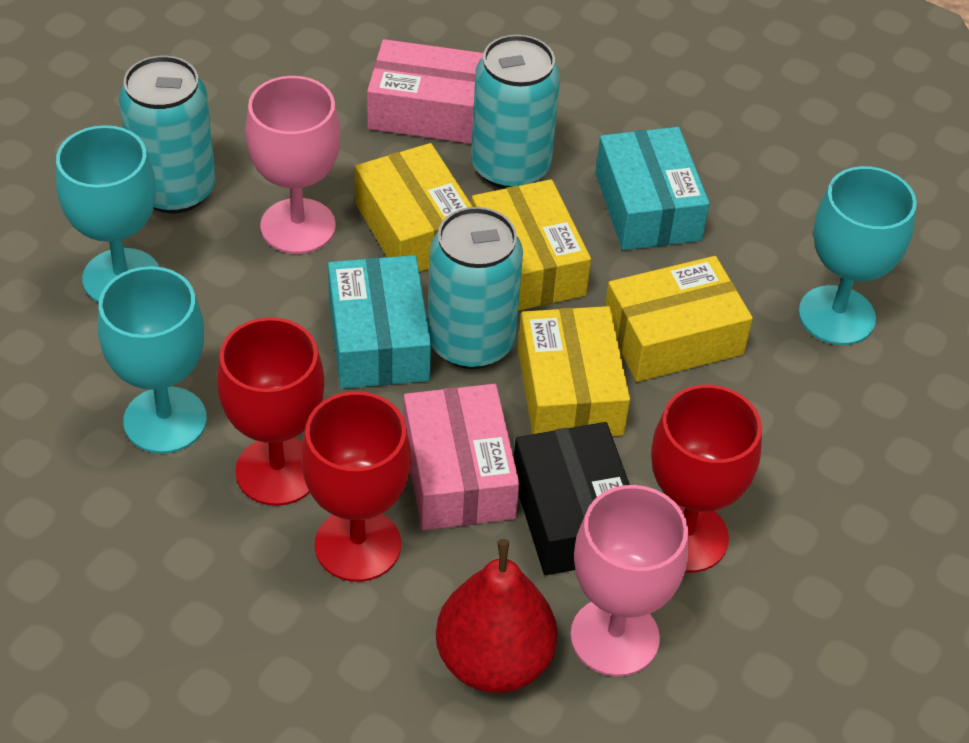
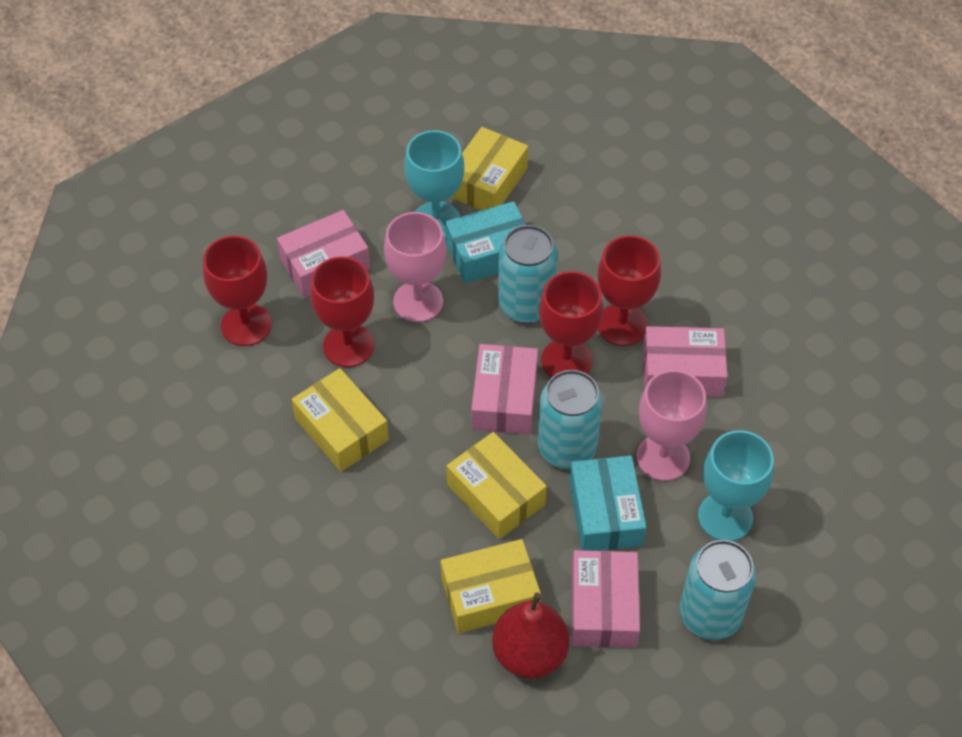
black box: 1 -> 0
pink box: 2 -> 4
red goblet: 3 -> 4
turquoise goblet: 3 -> 2

